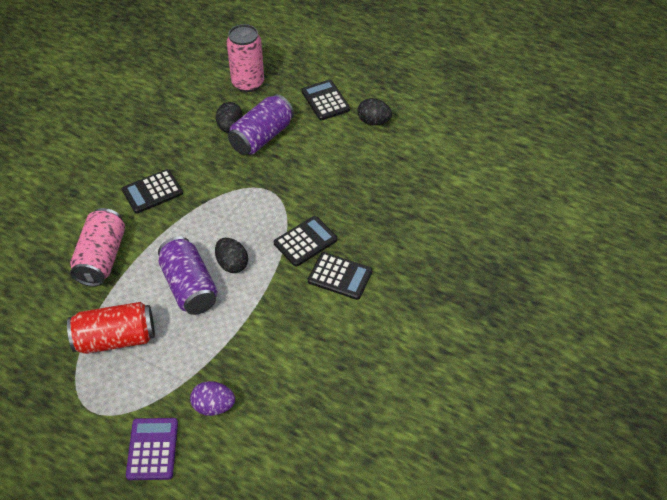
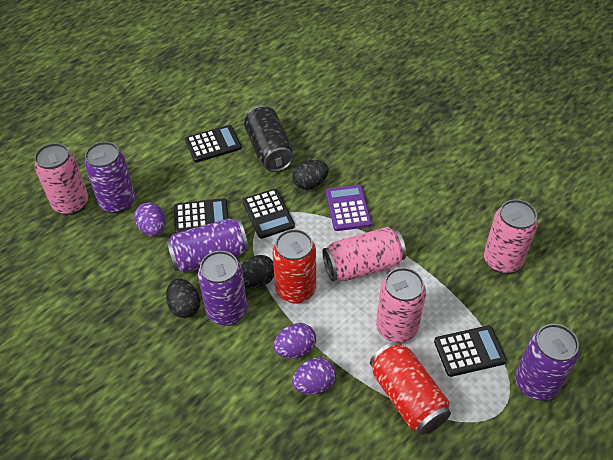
black can: 0 -> 1
pink can: 2 -> 4
purple can: 2 -> 4
purple egg: 1 -> 3
red can: 1 -> 2

